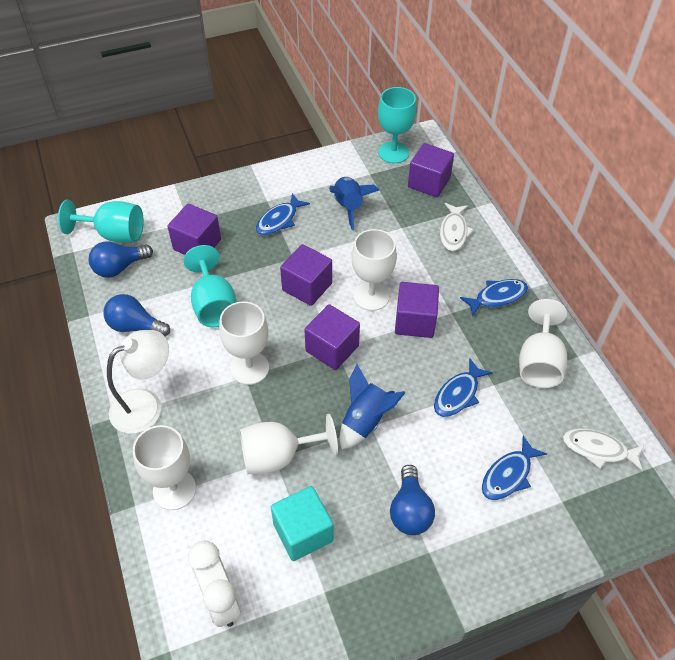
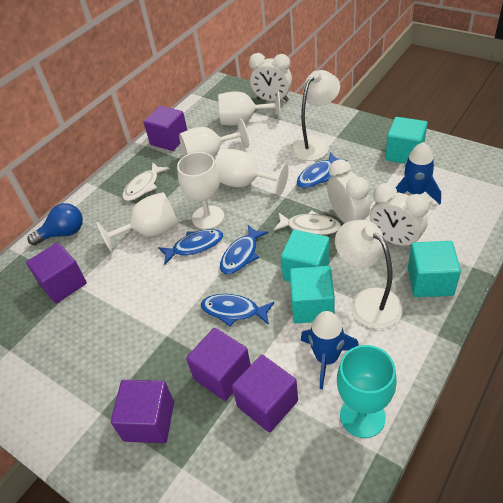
blue light bulb: 3 -> 1
turquoise cube: 1 -> 4
turquoise goblet: 3 -> 1
white clock: 1 -> 3
white lamp: 1 -> 2

